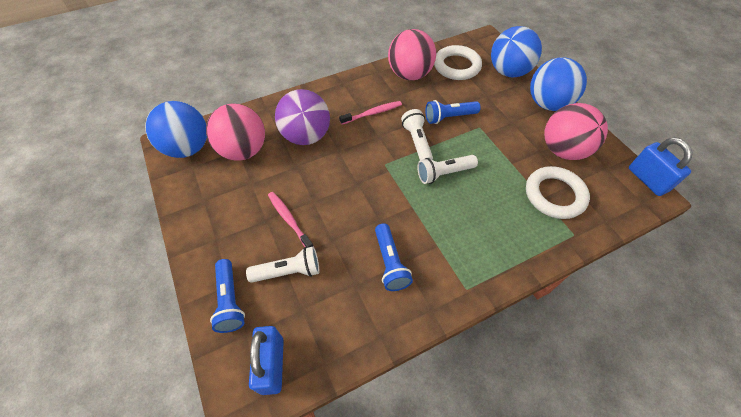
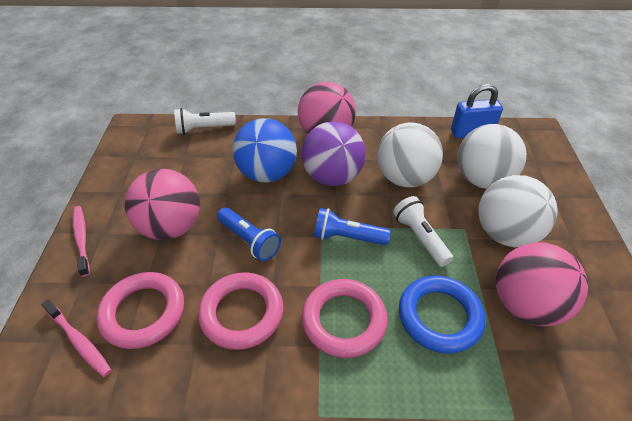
blue ball: 3 -> 1
blue flashlight: 3 -> 2
blue padlock: 2 -> 1
blue ring: 0 -> 1
pink ring: 0 -> 3
white ball: 0 -> 3
white flashlight: 3 -> 2
white ring: 2 -> 0

